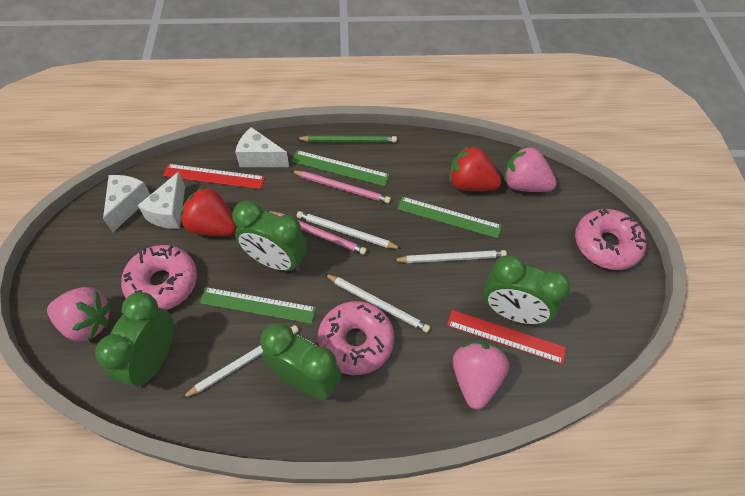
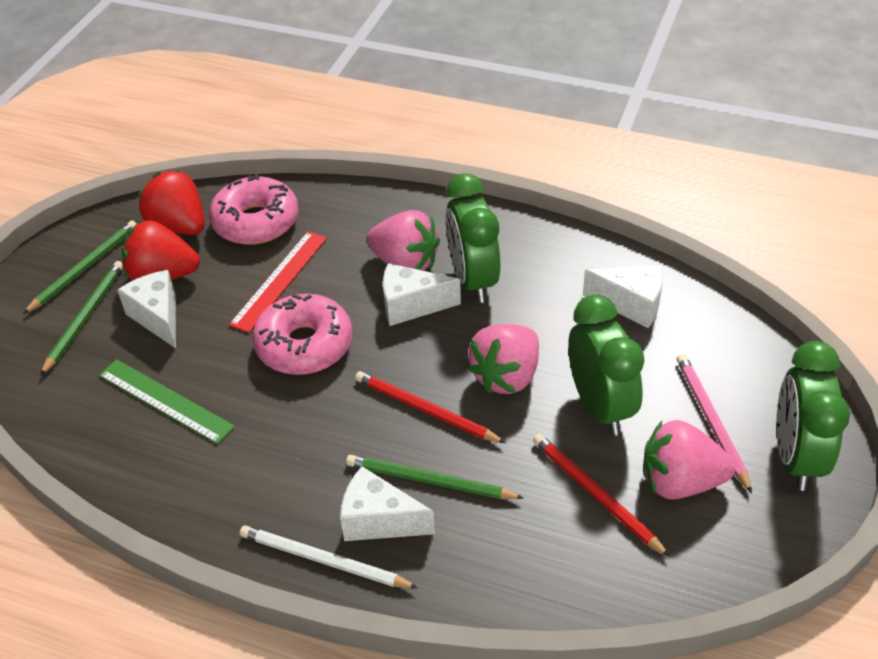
green clock: 4 -> 3
green pencil: 1 -> 3
green ruler: 3 -> 1
pink donut: 3 -> 2
pink pencil: 2 -> 1
red pencil: 0 -> 2
red ruler: 2 -> 1
white cheese: 3 -> 4
white pencil: 4 -> 1

